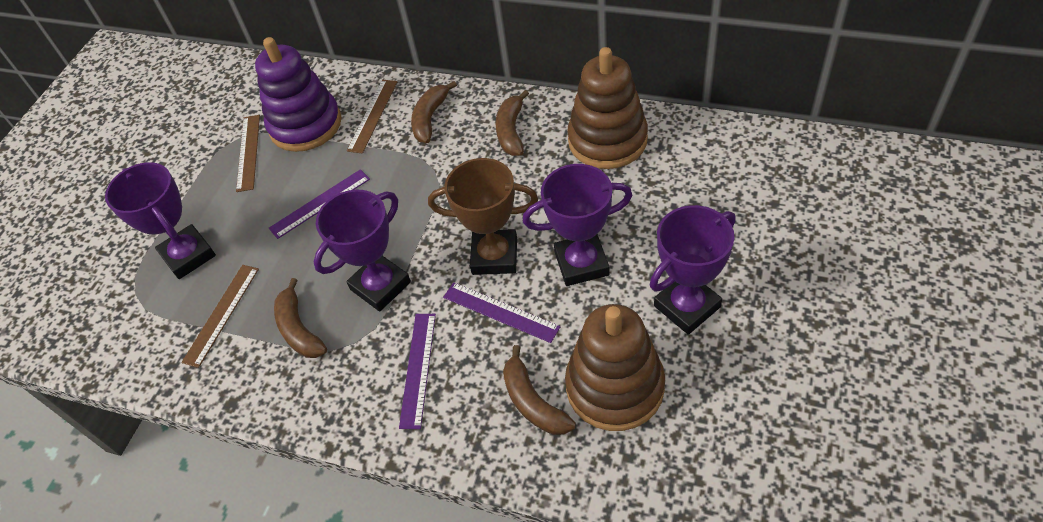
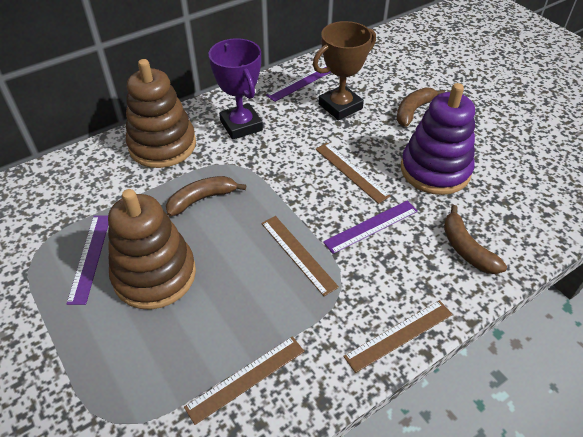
brown banana: 4 -> 3
brown ruler: 3 -> 4
purple trophy: 4 -> 1

